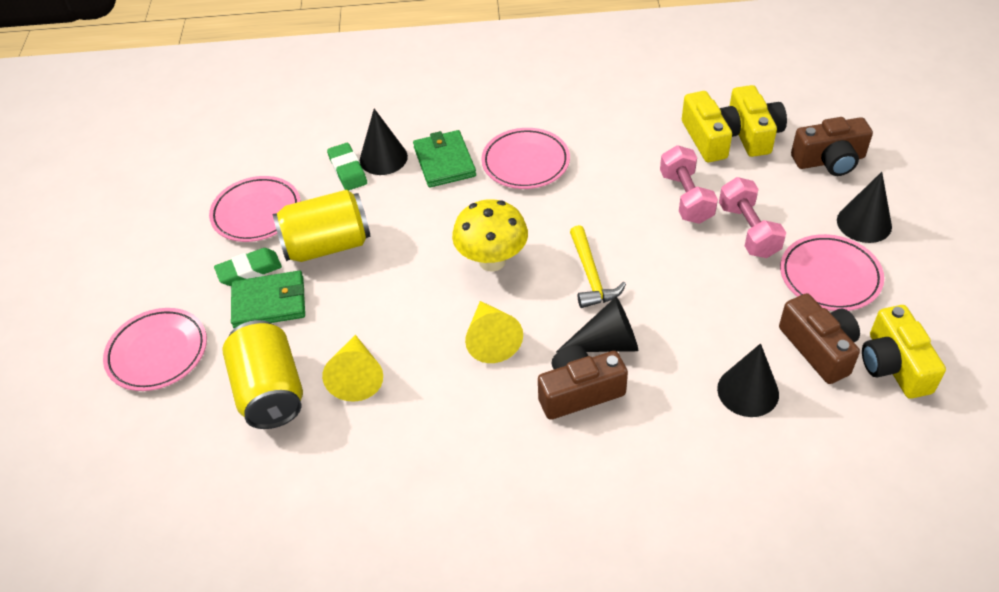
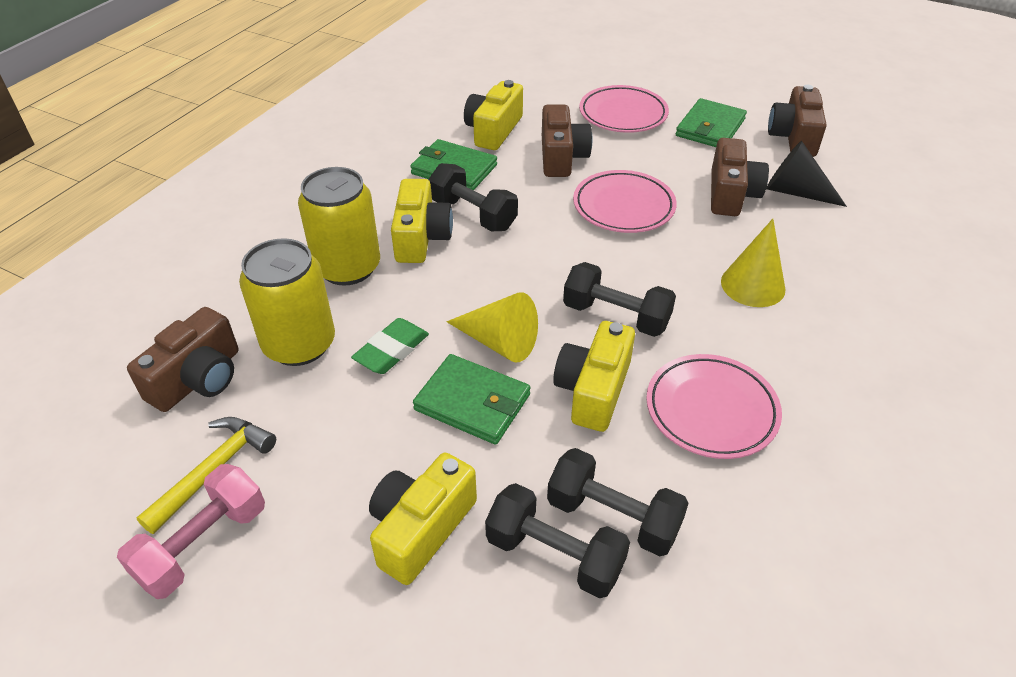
black cone: 4 -> 1
black dumbbell: 0 -> 4
brown camera: 3 -> 4
green eraser: 2 -> 1
green wallet: 2 -> 3
pink dumbbell: 2 -> 1
pink plate: 4 -> 3
yellow camera: 3 -> 4
yellow mushroom: 1 -> 0

